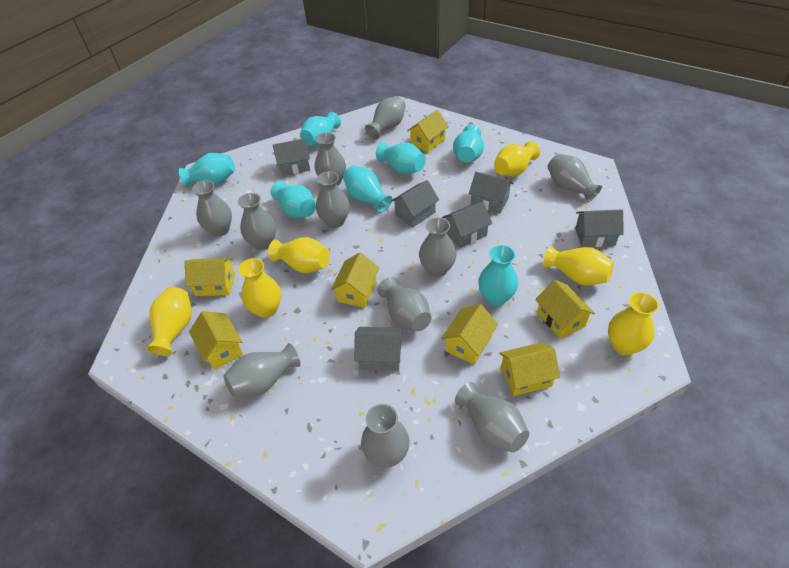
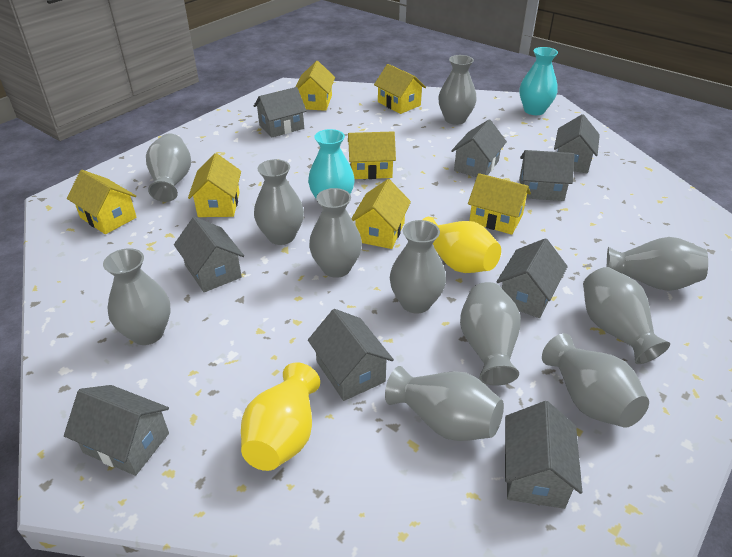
grey house: 6 -> 9
turquoise vase: 7 -> 2
yellow vase: 6 -> 2

